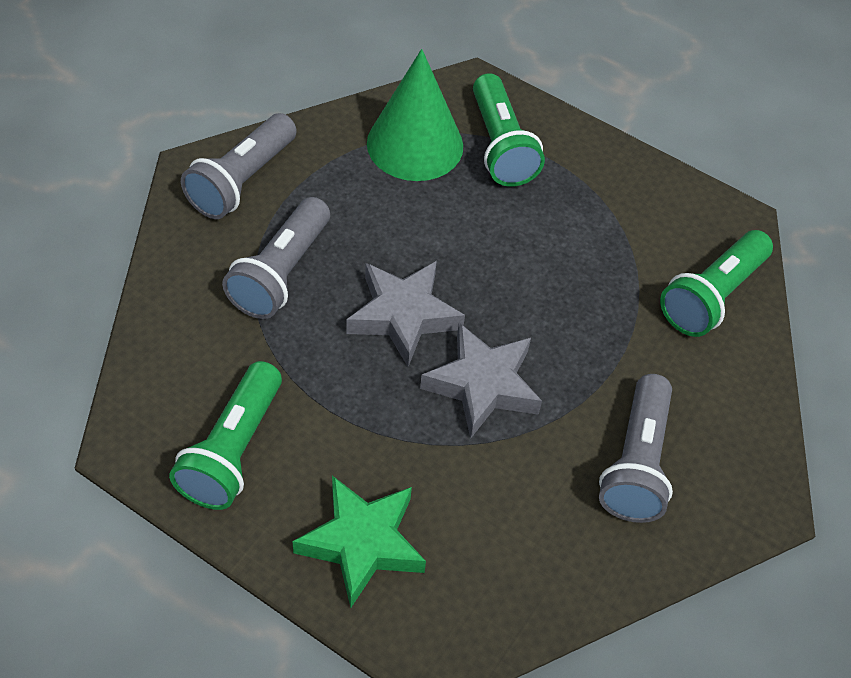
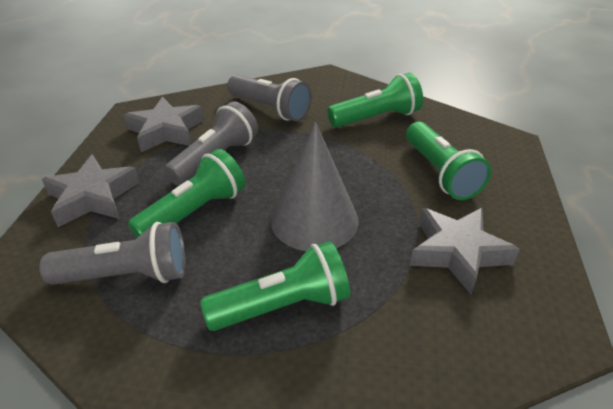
green cone: 1 -> 0
green flashlight: 3 -> 4
green star: 1 -> 0
grey cone: 0 -> 1
grey star: 2 -> 3

